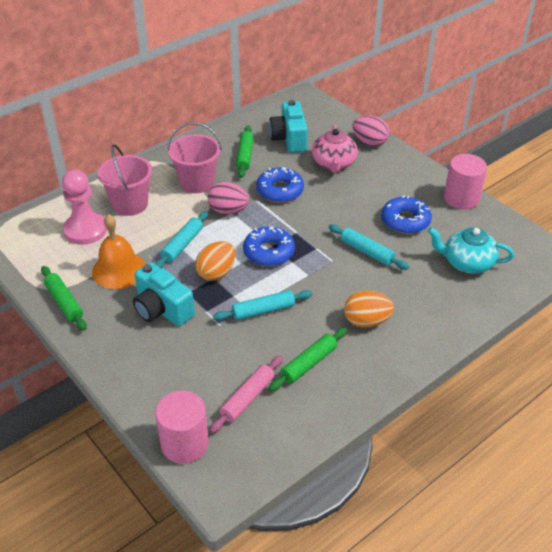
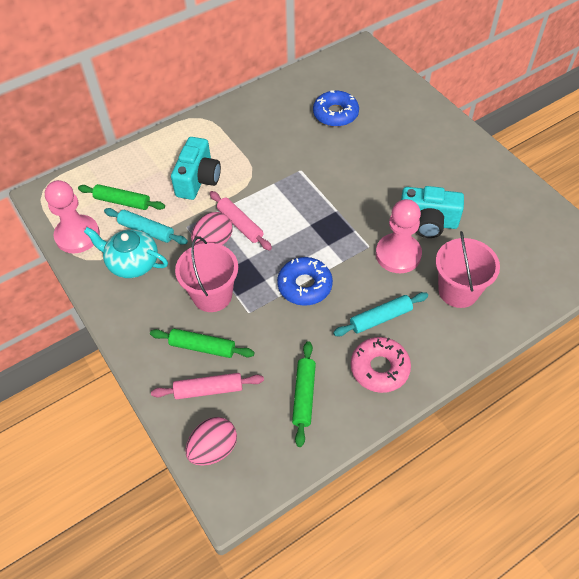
blue donut: 3 -> 2
orange bell: 1 -> 0
orange egg: 2 -> 0
pink cylinder: 2 -> 0
pink donut: 0 -> 1
pink pawn: 1 -> 2
pink rolling pin: 1 -> 2
pink teapot: 1 -> 0
turquoise rolling pin: 3 -> 2

